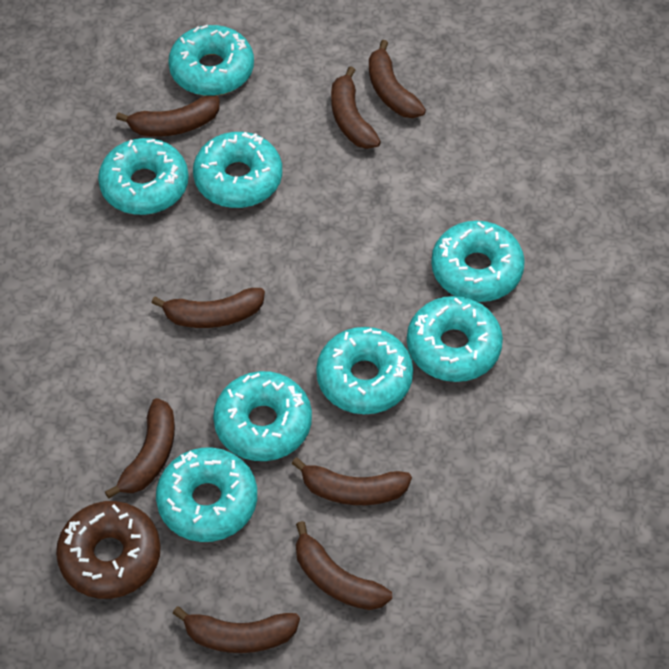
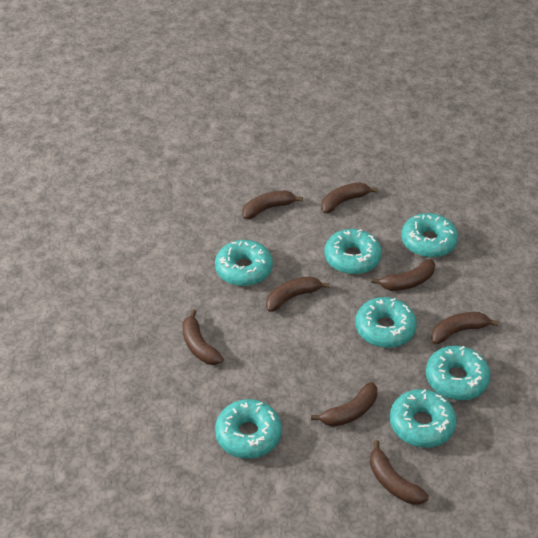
brown donut: 1 -> 0
turquoise donut: 8 -> 7

